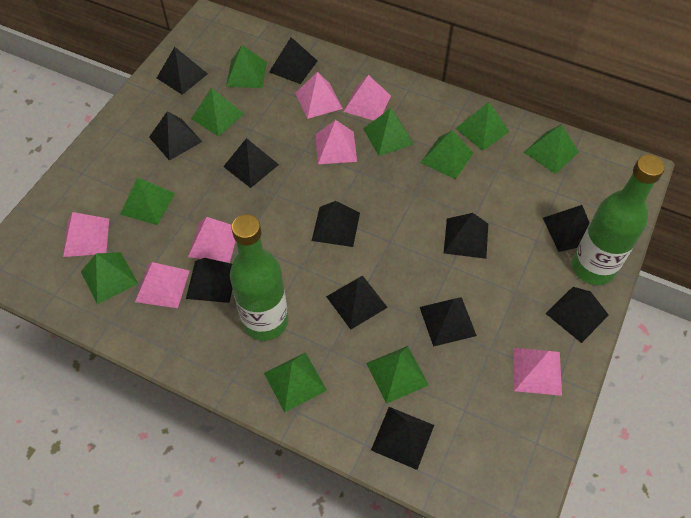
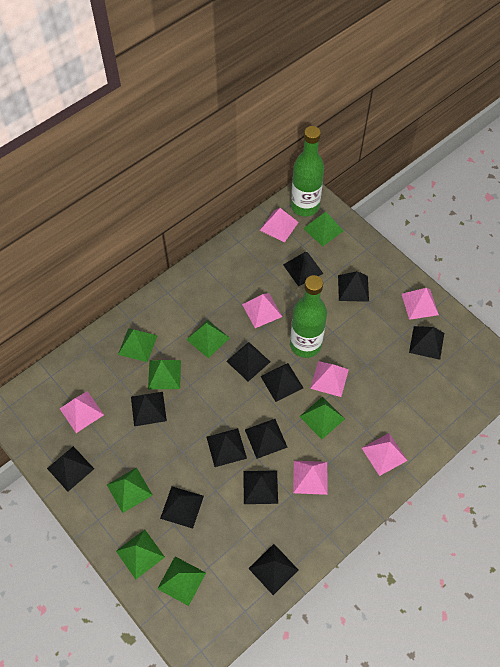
green pyramid: 10 -> 8

